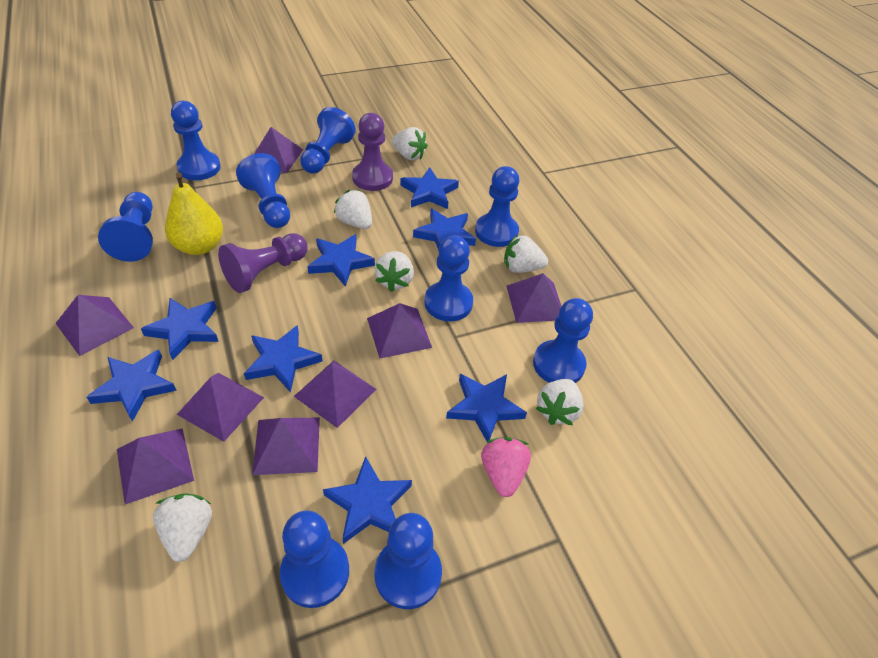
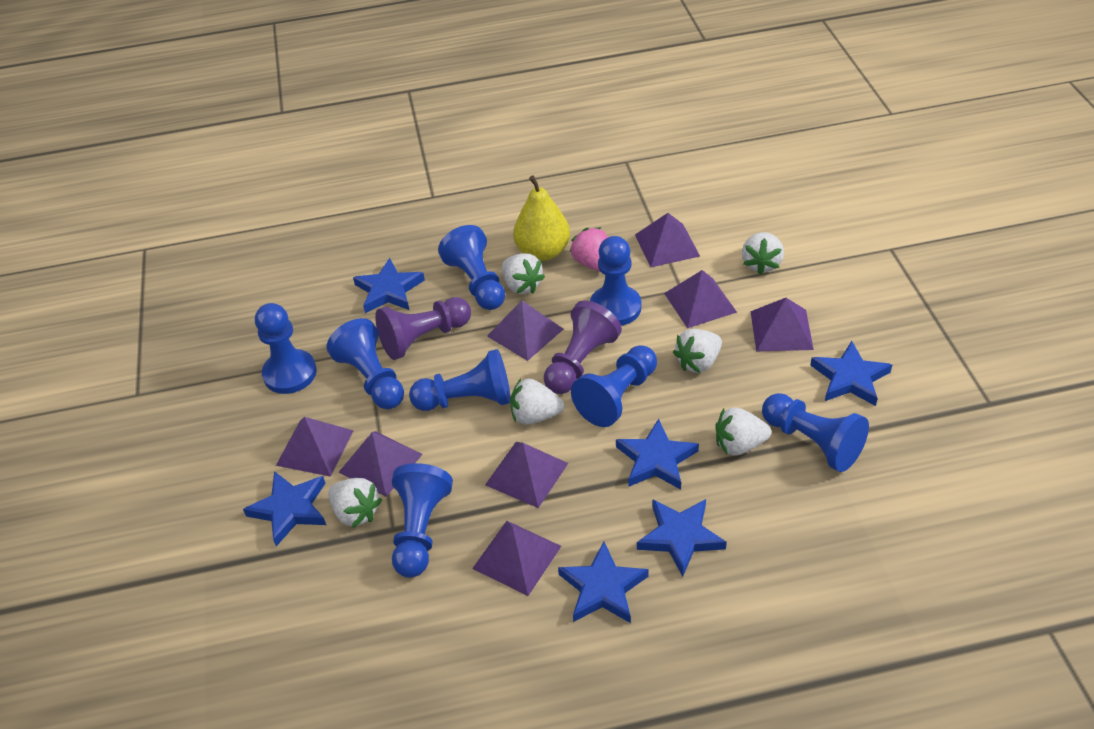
blue pawn: 9 -> 8
blue star: 8 -> 6

